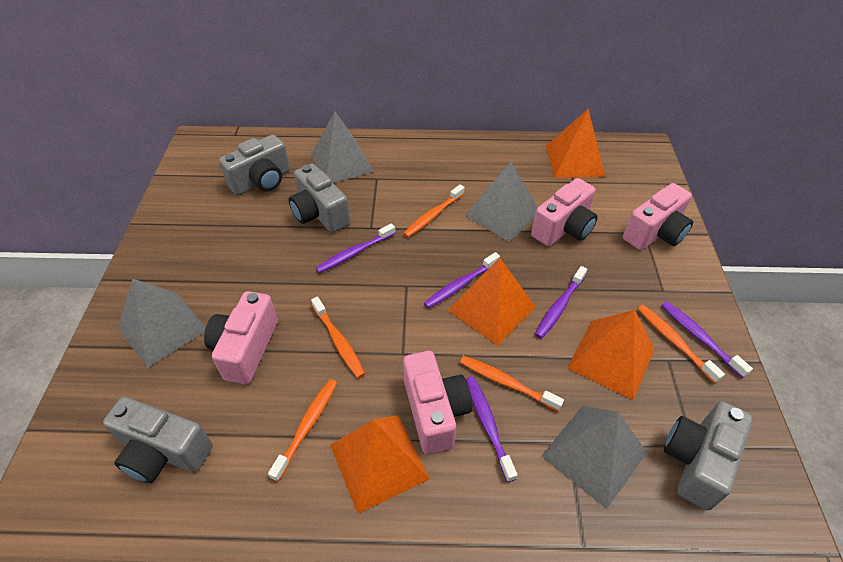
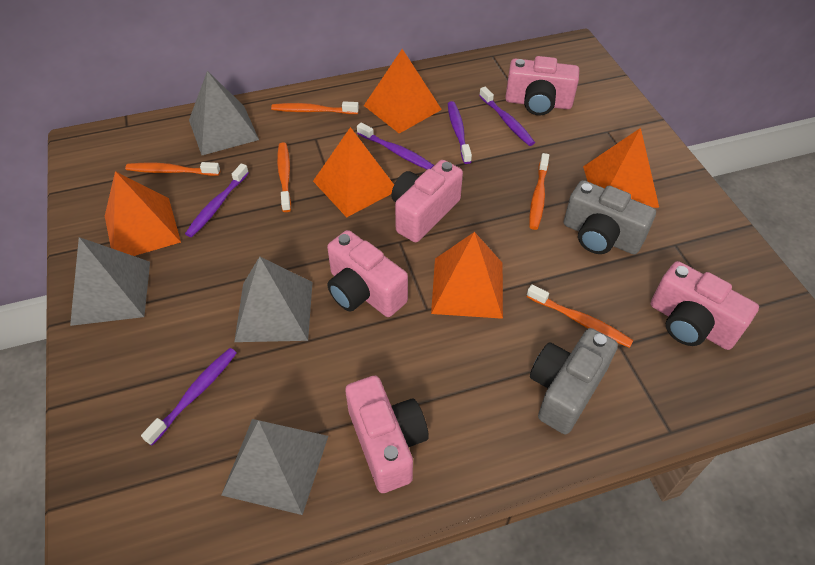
grey camera: 4 -> 2
orange pyramid: 4 -> 5
pink camera: 4 -> 5

